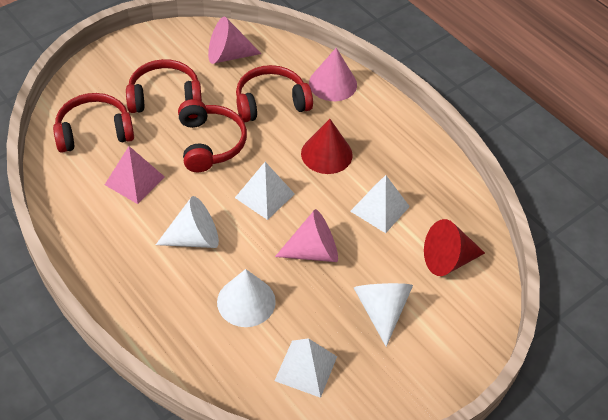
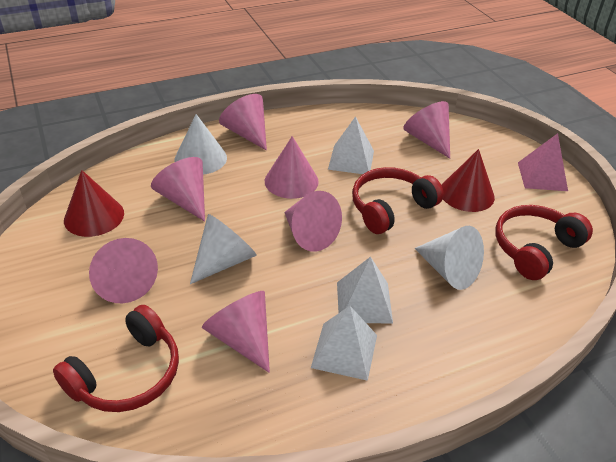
pink cone: 3 -> 7
red headphones: 4 -> 3

